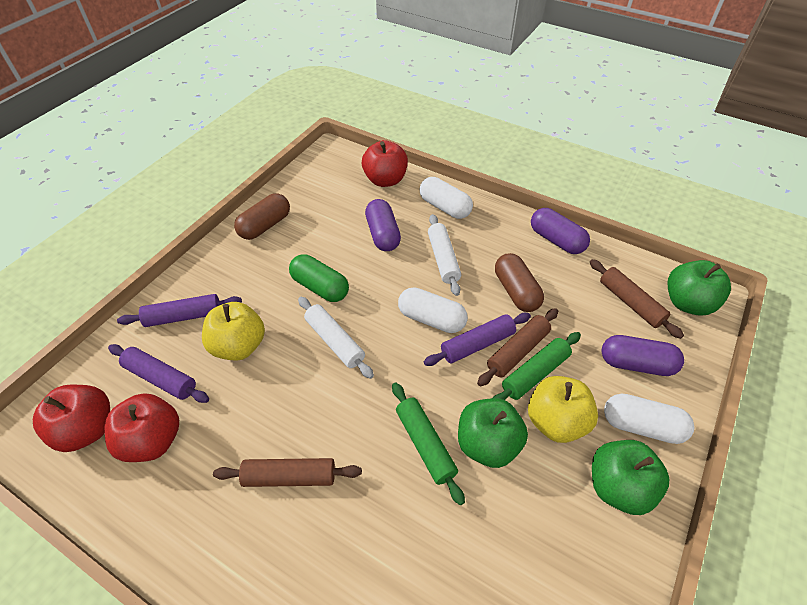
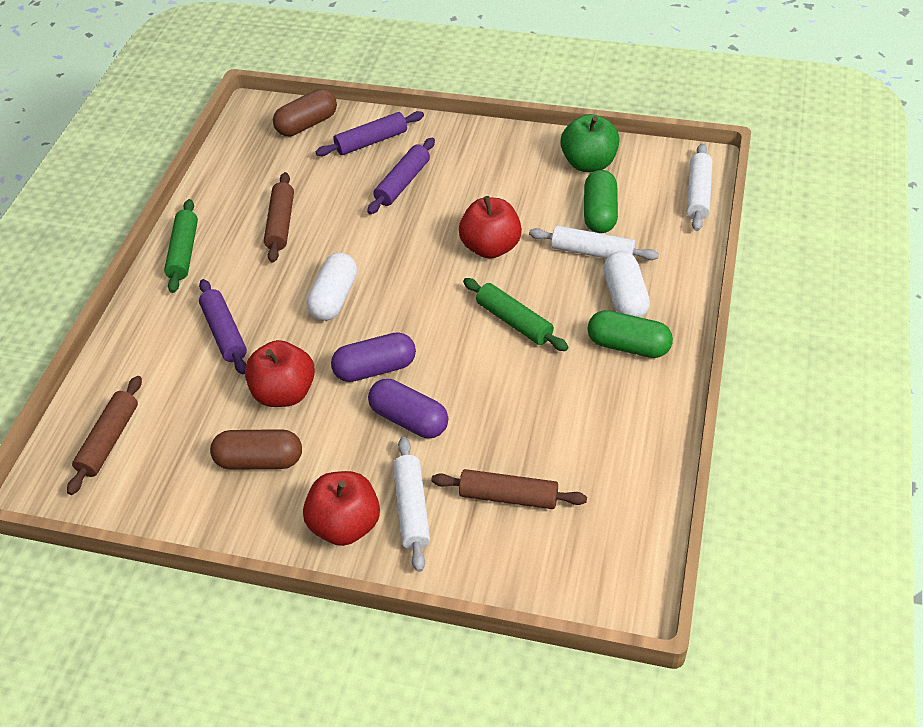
green apple: 3 -> 1
green capsule: 1 -> 2
purple capsule: 3 -> 2
white capsule: 3 -> 2
white rolling pin: 2 -> 3
yellow apple: 2 -> 0

